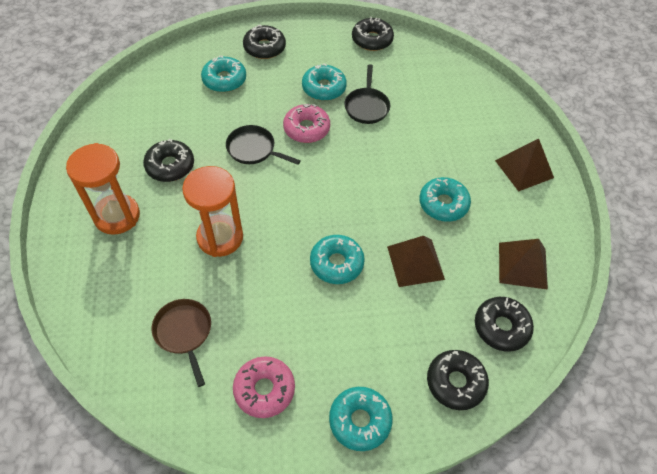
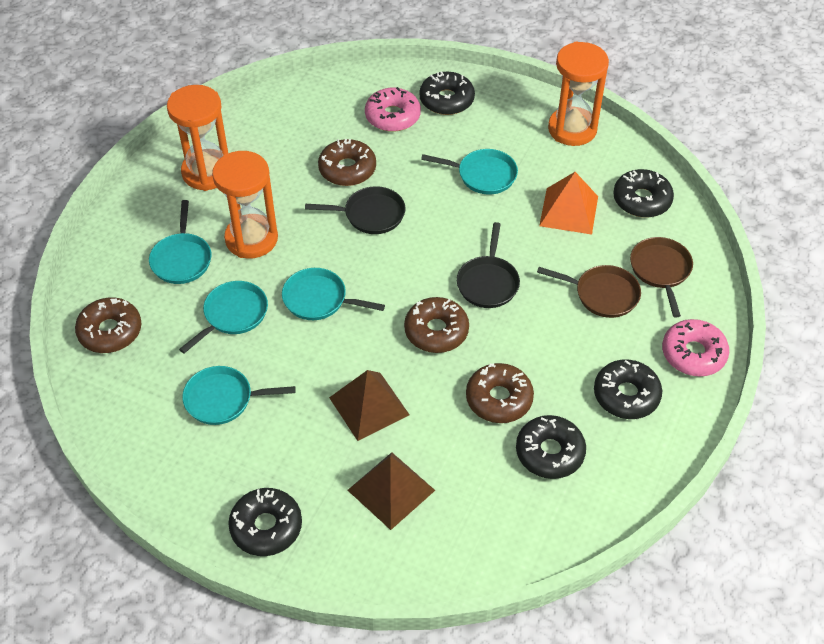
brown donut: 0 -> 4
brown pan: 1 -> 2
brown pyramid: 3 -> 2
orange hourglass: 2 -> 3
orange pyramid: 0 -> 1
turquoise donut: 5 -> 0
turquoise pan: 0 -> 5

